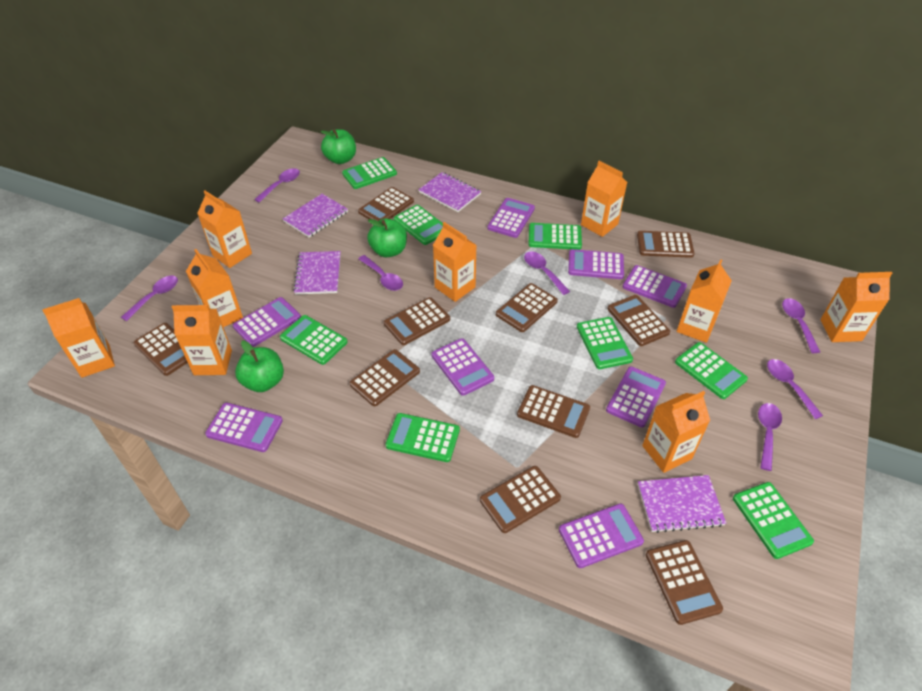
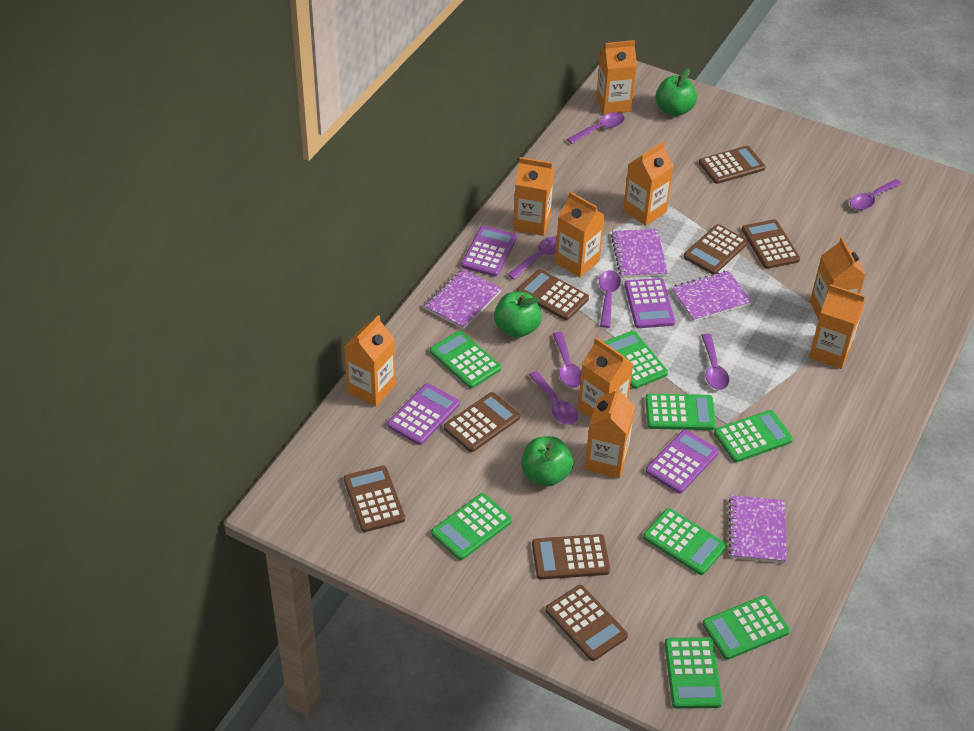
brown calculator: 10 -> 8
purple calculator: 8 -> 4

